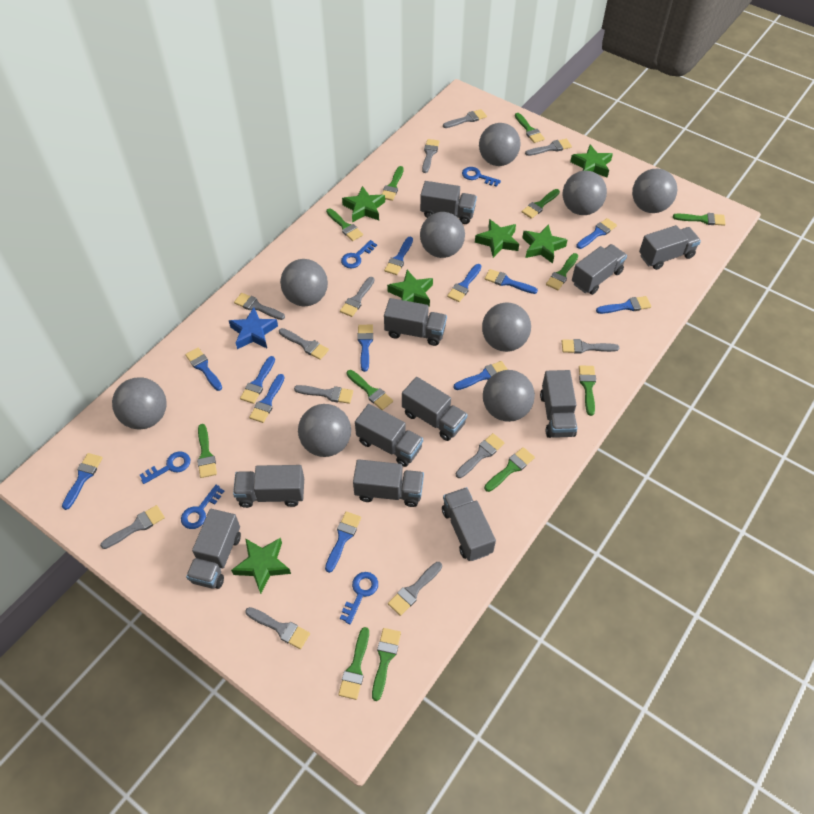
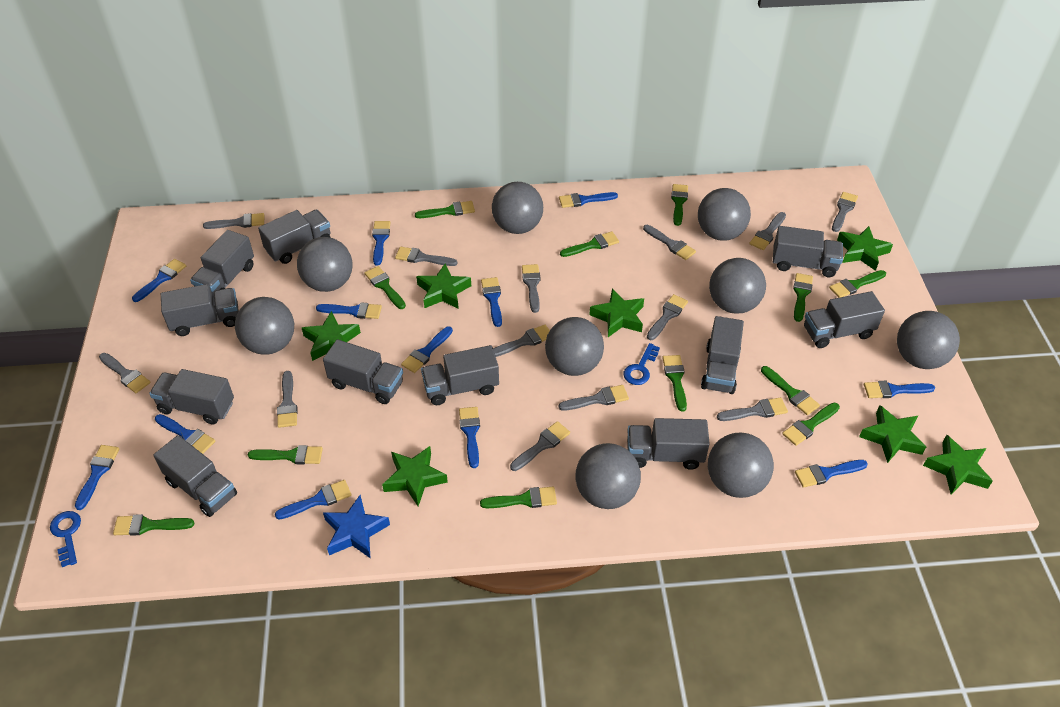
blue key: 5 -> 2
green star: 6 -> 7
grey brush: 12 -> 13

